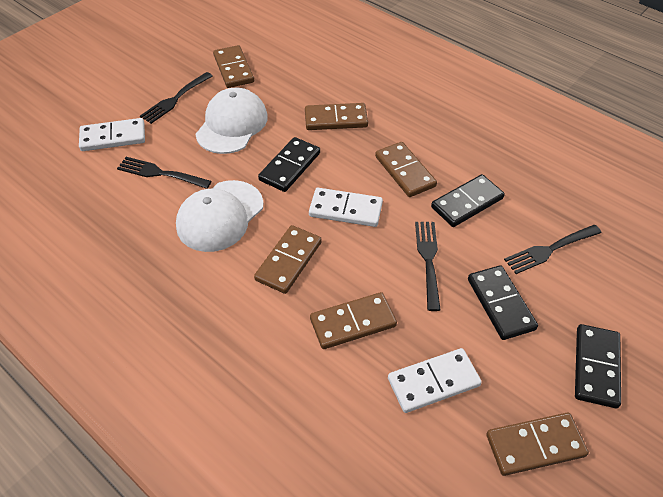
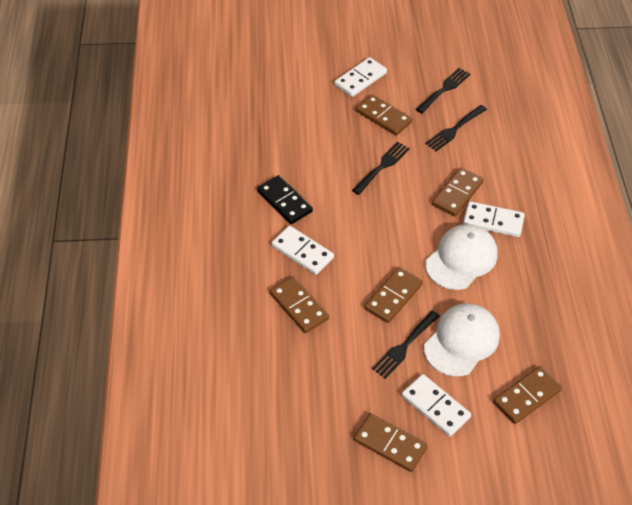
black domino: 4 -> 1
white domino: 3 -> 4

